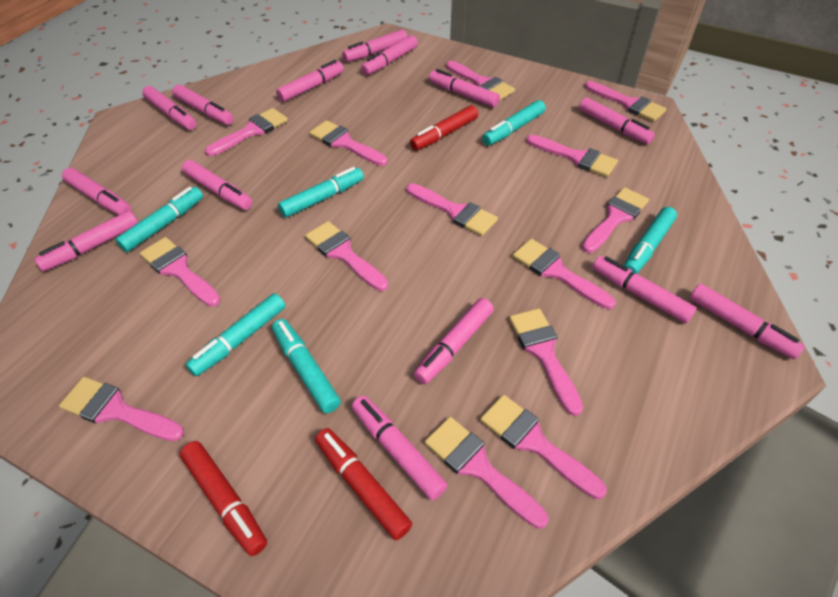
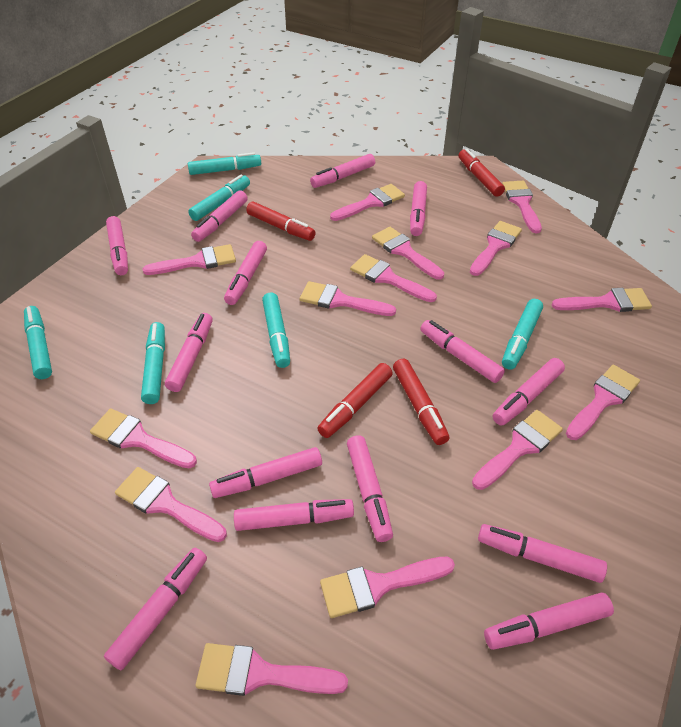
red marker: 3 -> 4

